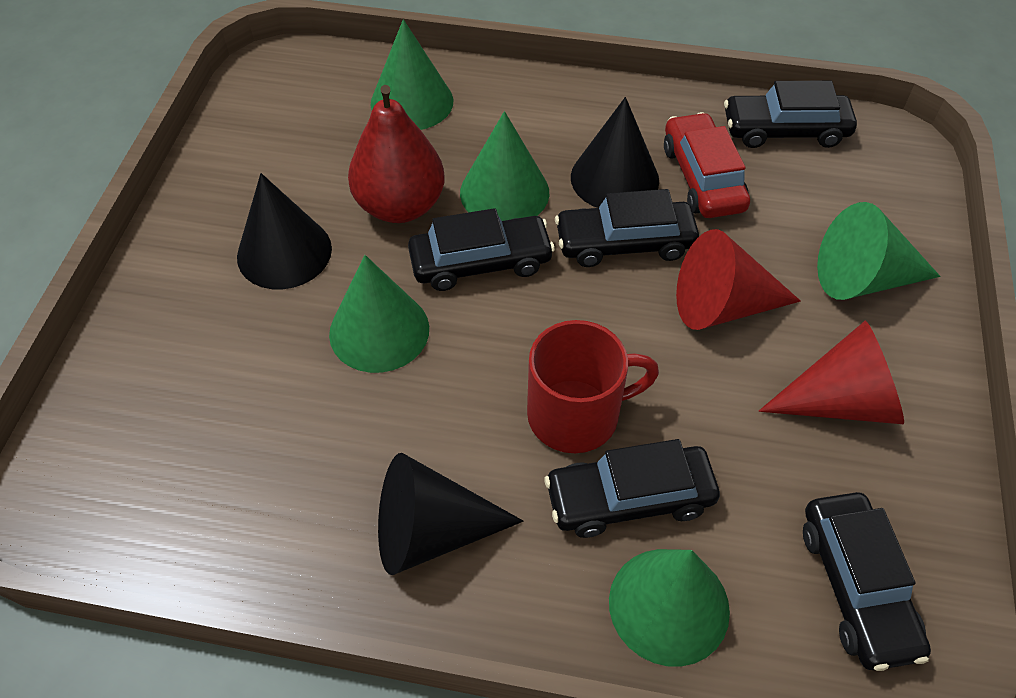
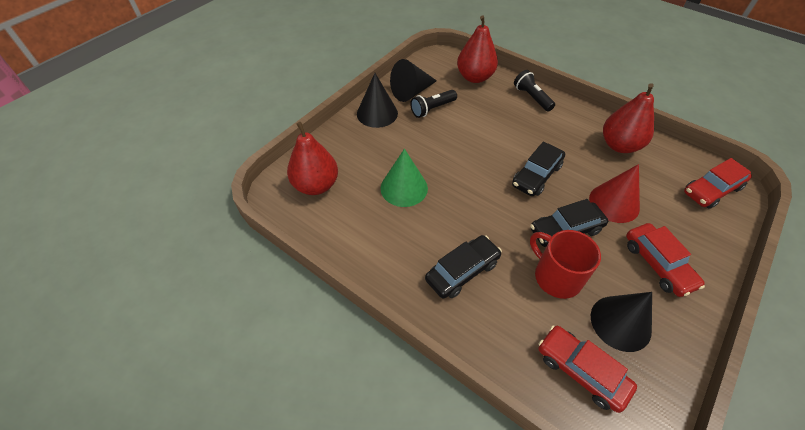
black car: 5 -> 3
black flashlight: 0 -> 2
green cone: 5 -> 1
red car: 1 -> 3
red cone: 2 -> 1
red pear: 1 -> 3

